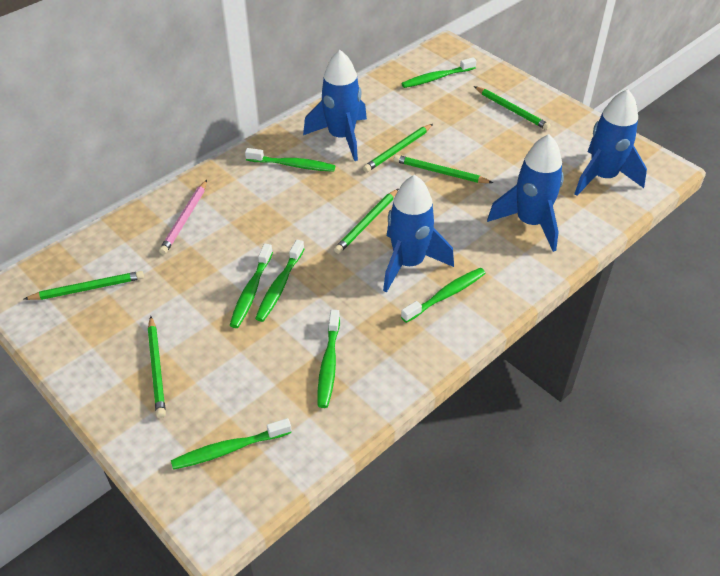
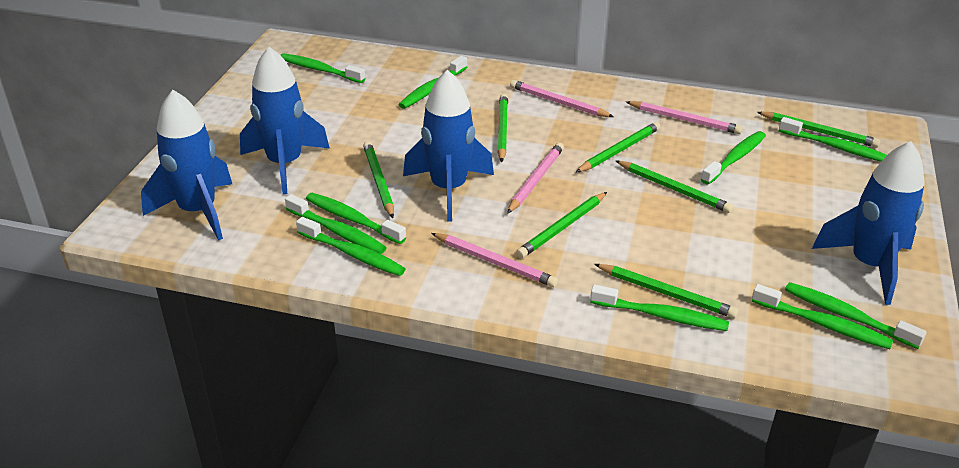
green pencil: 6 -> 7
green toothbrush: 7 -> 10
pink pencil: 1 -> 4

